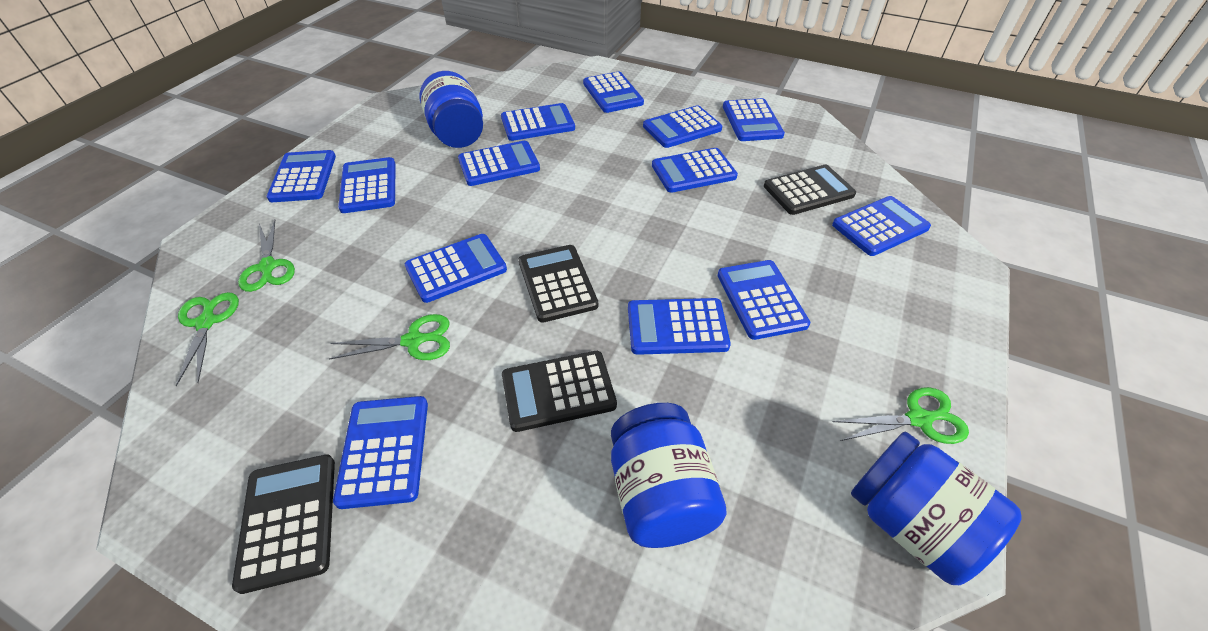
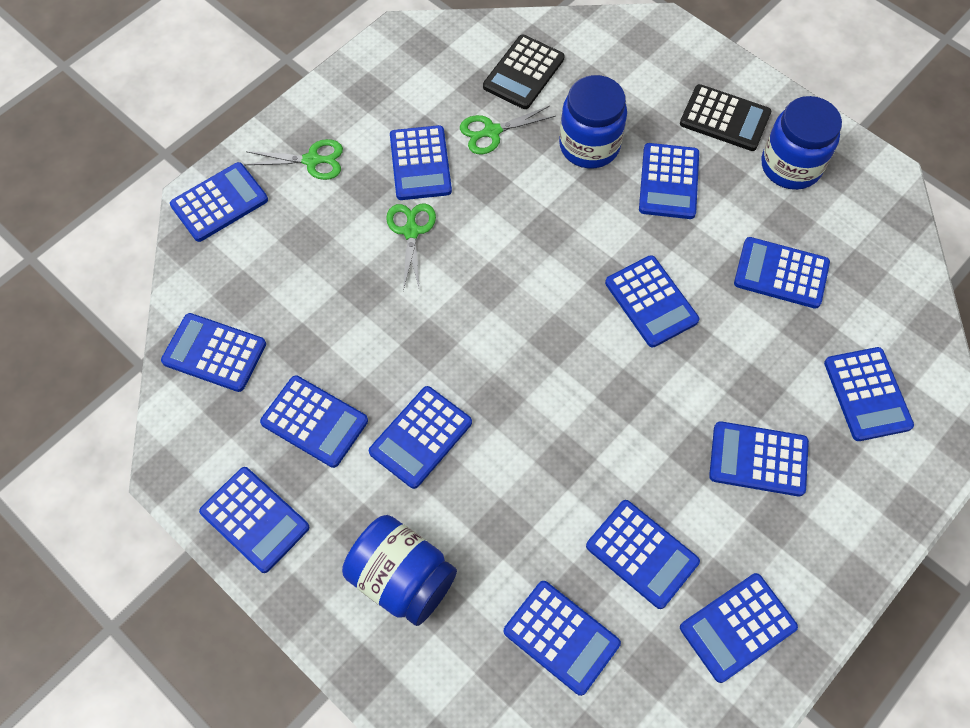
black calculator: 4 -> 2
blue calculator: 13 -> 14
green scissors: 4 -> 3

